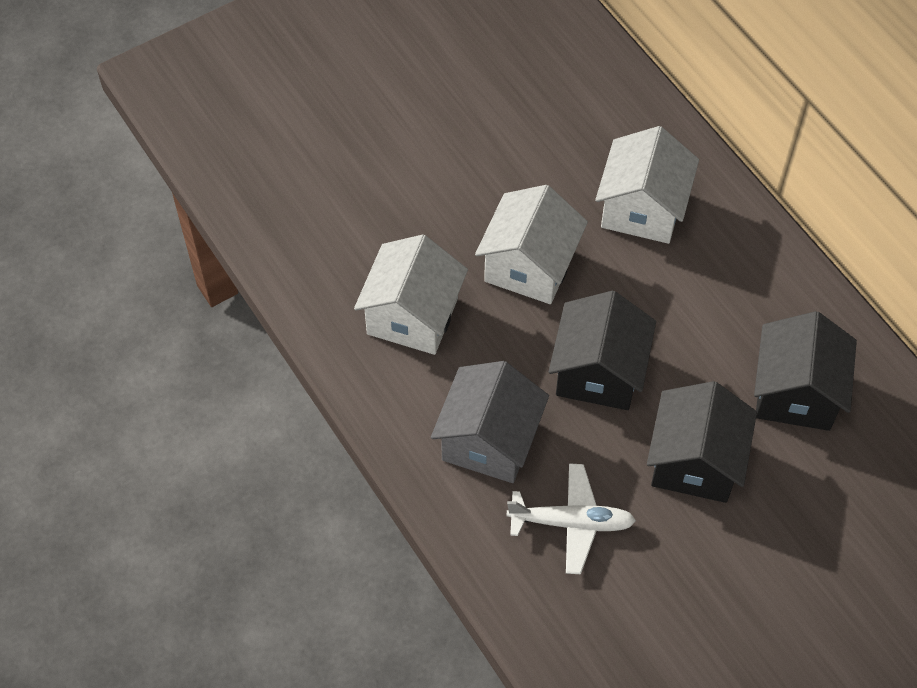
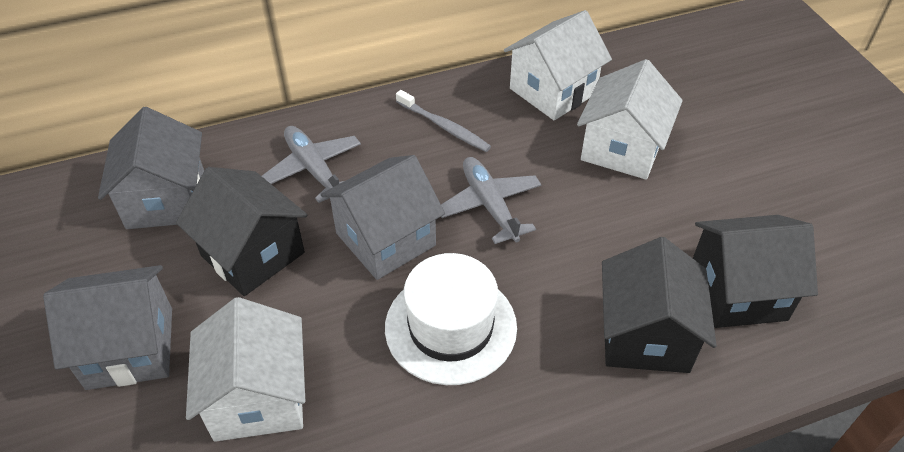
grey house: 1 -> 3
grey plane: 0 -> 2
grey toothbrush: 0 -> 1
white hat: 0 -> 1
white plane: 1 -> 0

